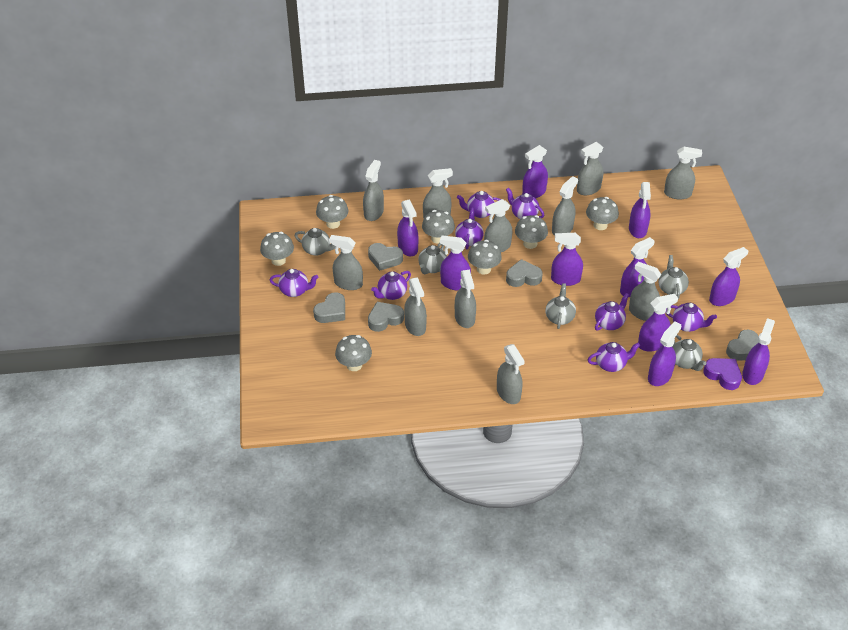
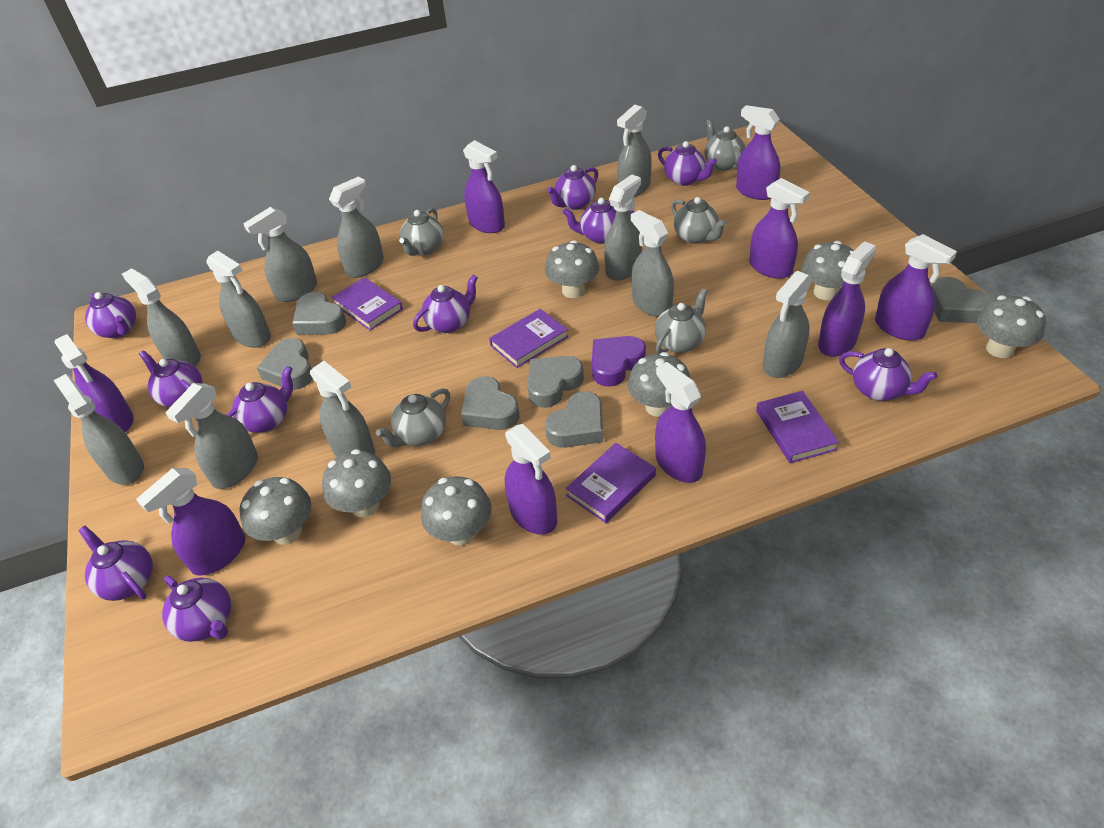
grey heart: 5 -> 6
purple book: 0 -> 4
purple spray bottle: 10 -> 9
purple teapot: 8 -> 10

